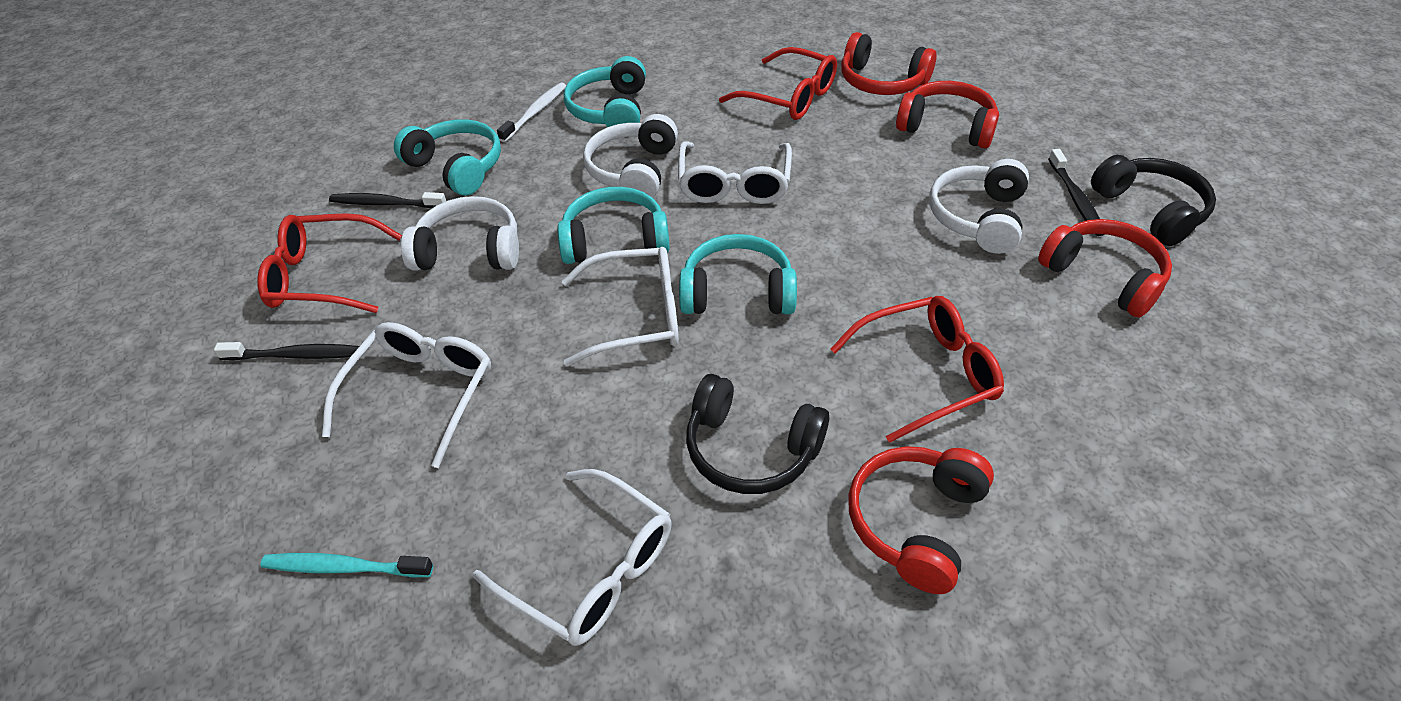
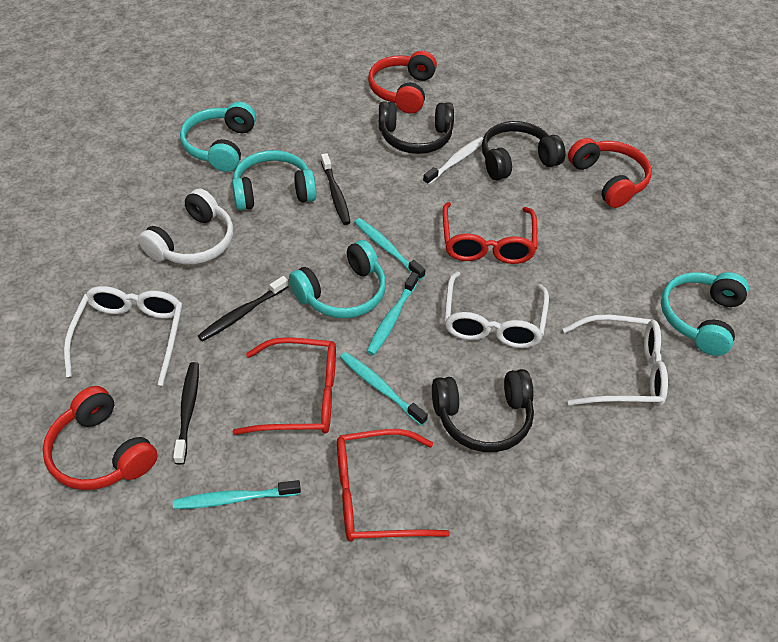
black headphones: 2 -> 3
red headphones: 4 -> 3
turquoise toothbrush: 1 -> 4
white glasses: 4 -> 3
white headphones: 3 -> 1

